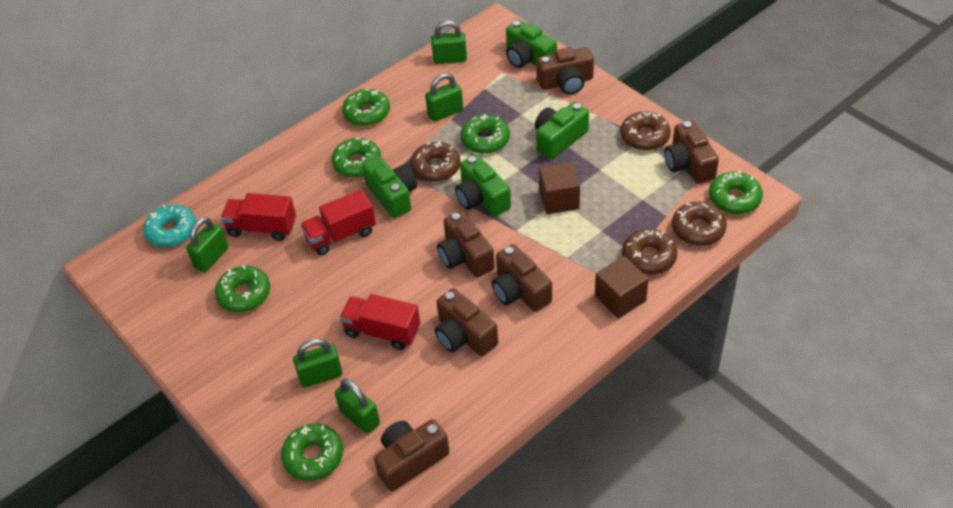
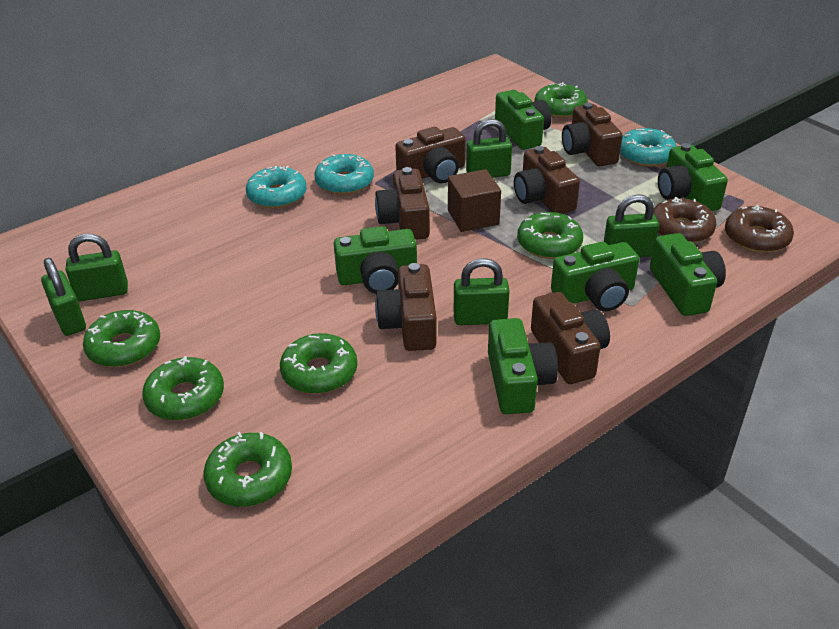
brown cube: 2 -> 1
brown donut: 4 -> 2
green camera: 4 -> 6
red truck: 3 -> 0
turquoise donut: 1 -> 3

